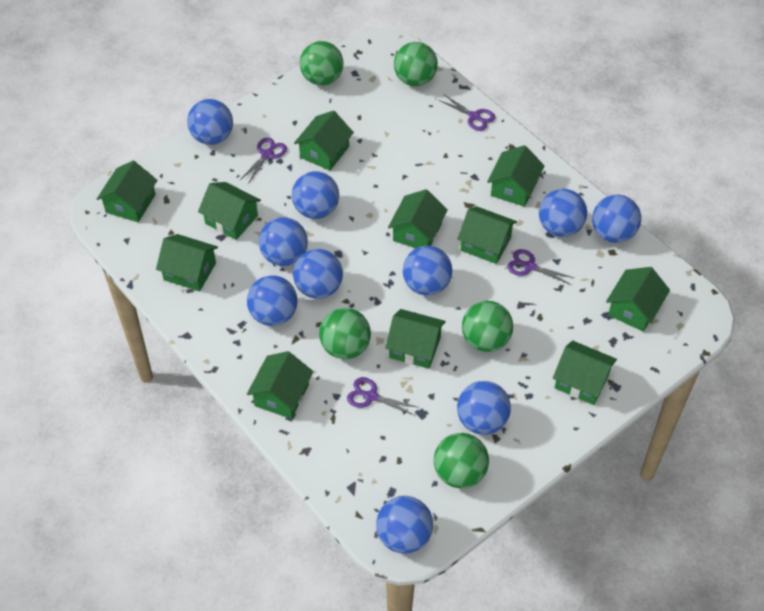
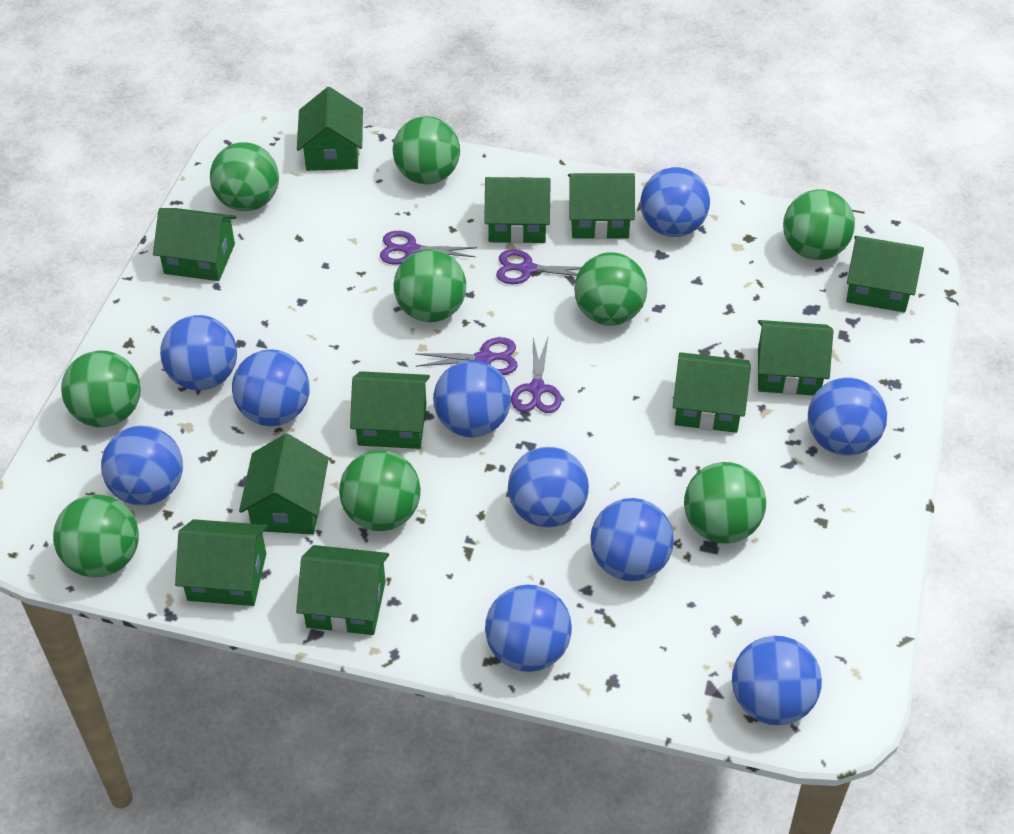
green ball: 5 -> 9

